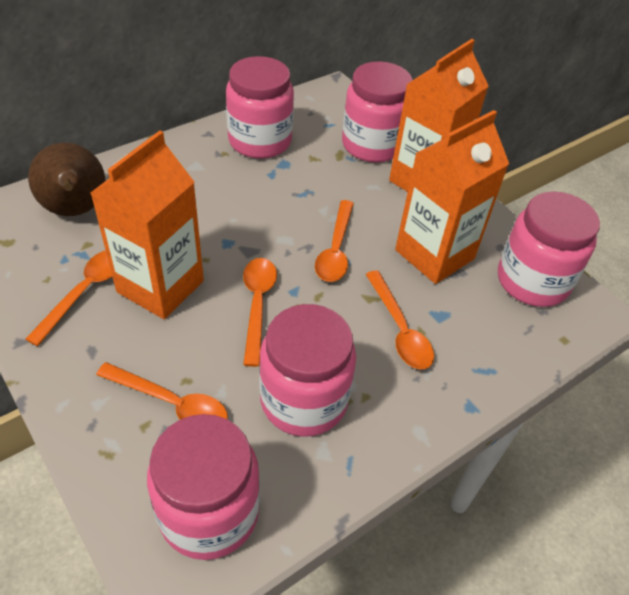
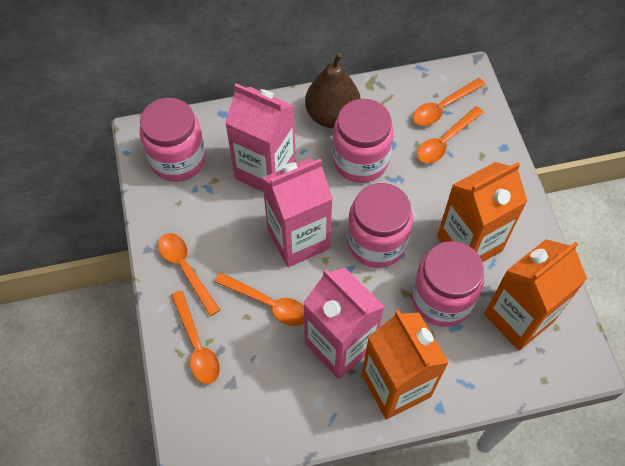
pink carton: 0 -> 3
pink jar: 5 -> 4

